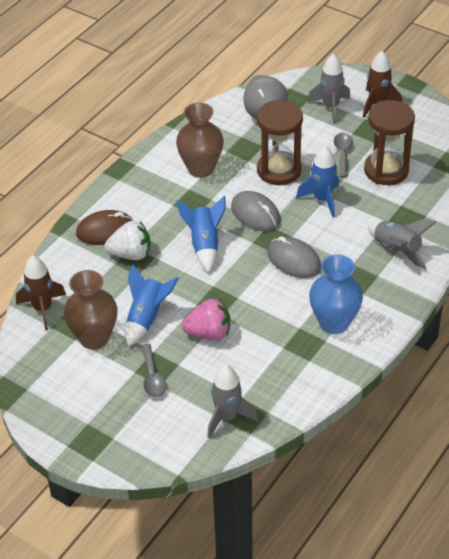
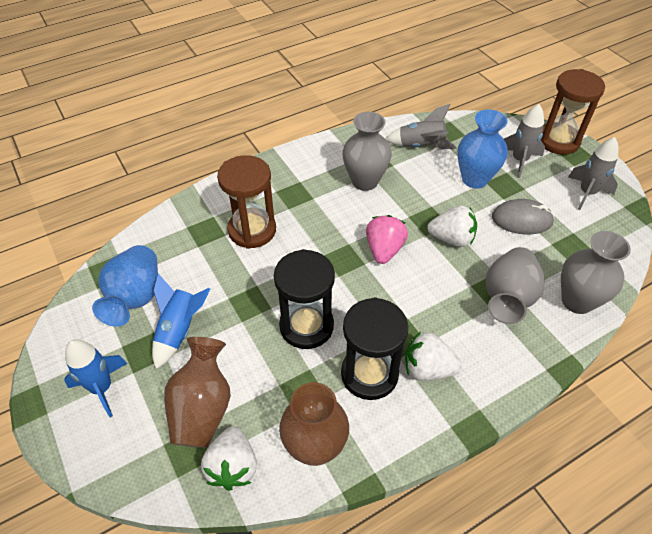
black hourglass: 0 -> 2
blue rocket: 3 -> 2
blue vase: 1 -> 2
brown mouse: 1 -> 0
brown rocket: 2 -> 0
grey mouse: 2 -> 1
grey spoon: 2 -> 0
grey vase: 1 -> 3
white strawberry: 1 -> 3

